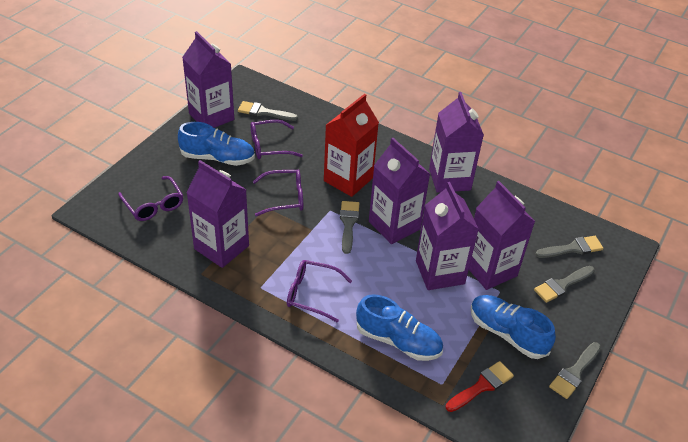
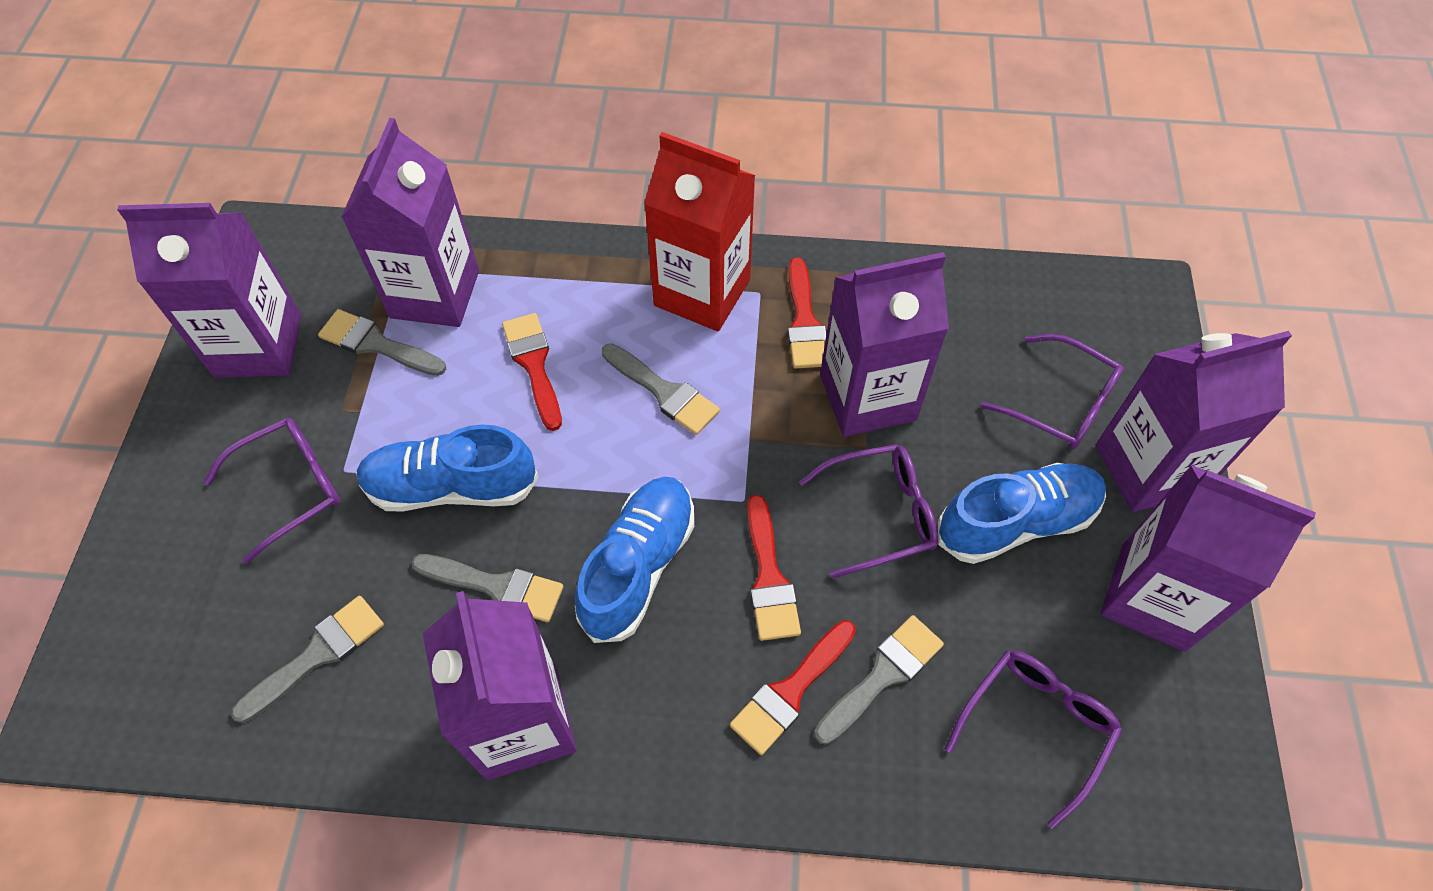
red brush: 1 -> 4

